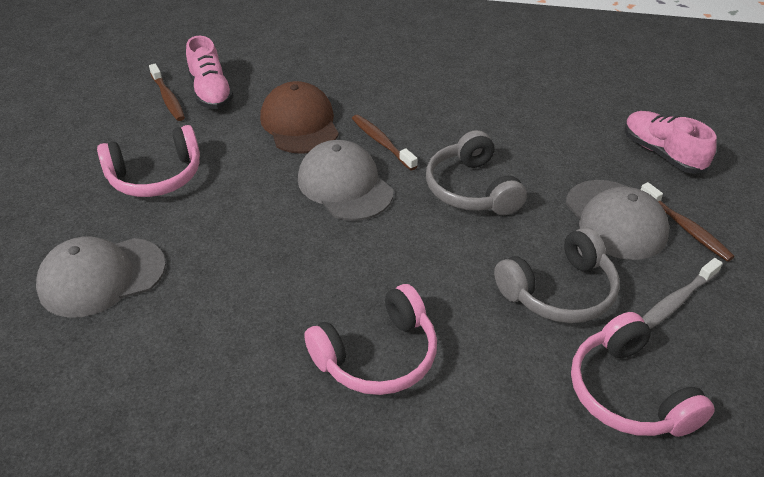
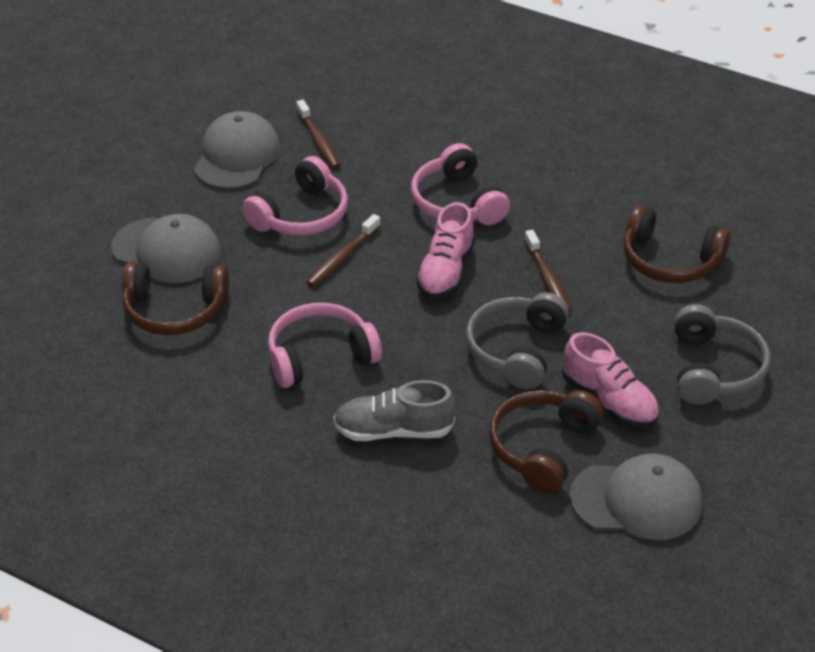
brown cap: 1 -> 0
brown headphones: 0 -> 3
grey shoe: 0 -> 1
grey toothbrush: 1 -> 0

